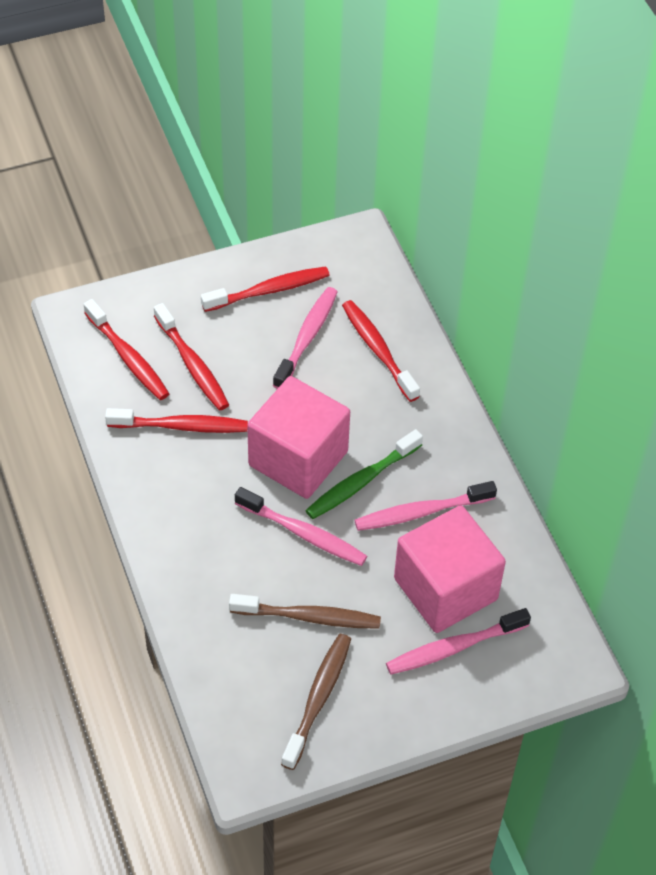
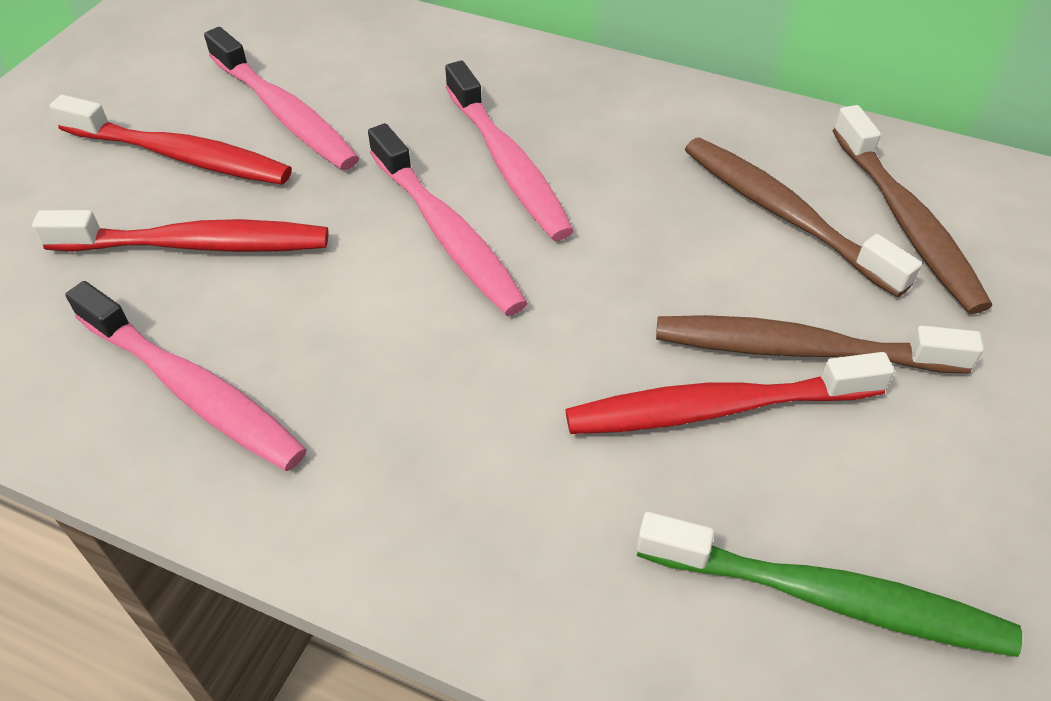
brown toothbrush: 2 -> 3
pink cube: 2 -> 0
red toothbrush: 5 -> 3

